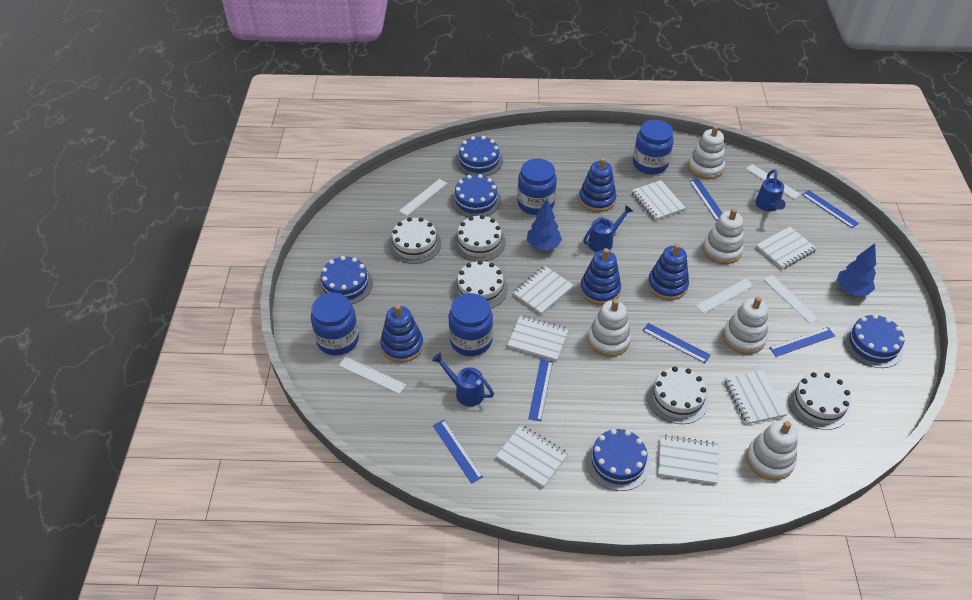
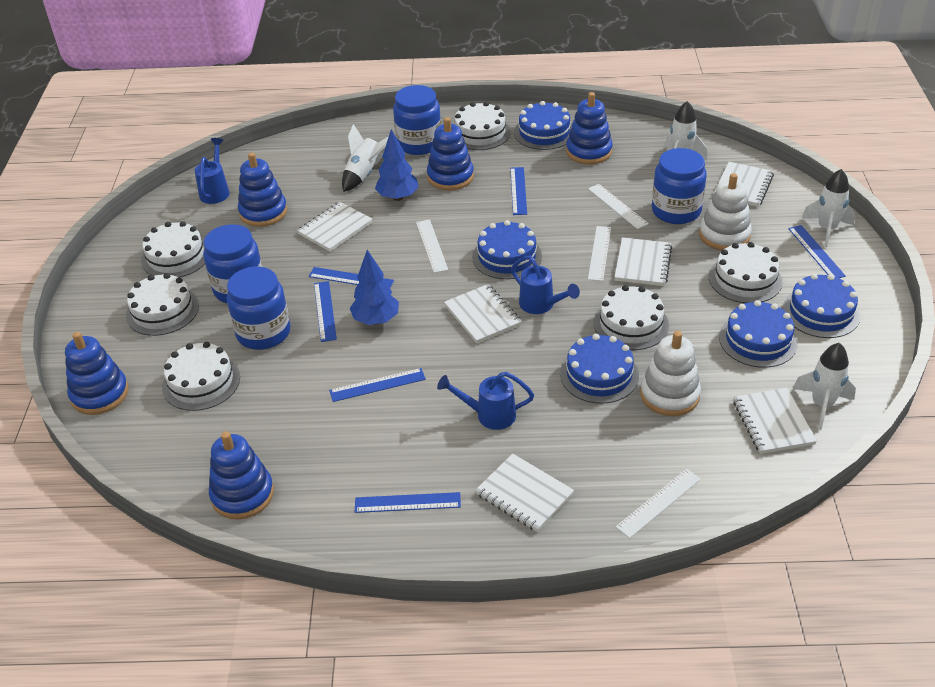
blue stacking toy: 4 -> 5
white cake: 5 -> 6
white notebook: 7 -> 6
white rocket: 0 -> 4
white ruler: 5 -> 4
white stacking toy: 5 -> 2

